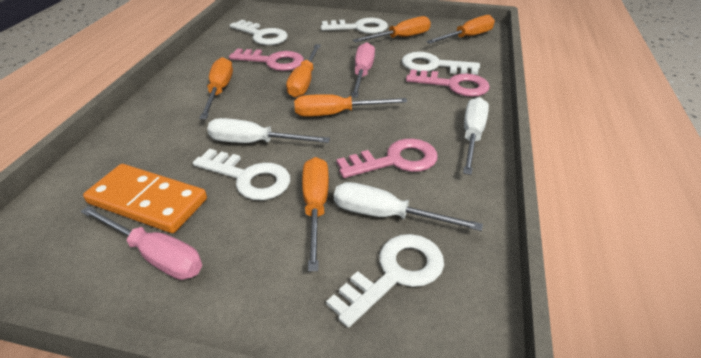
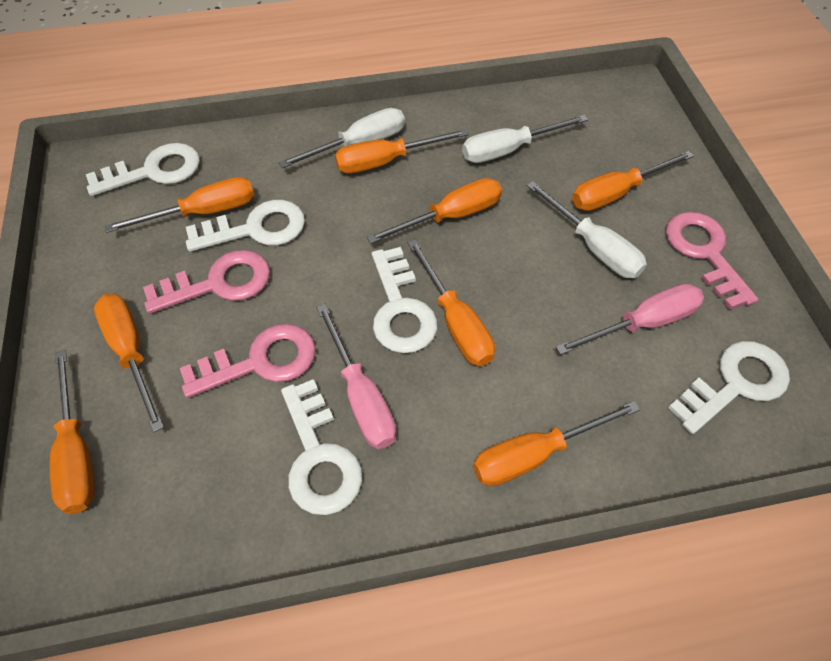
orange domino: 1 -> 0
orange screwdriver: 6 -> 8

